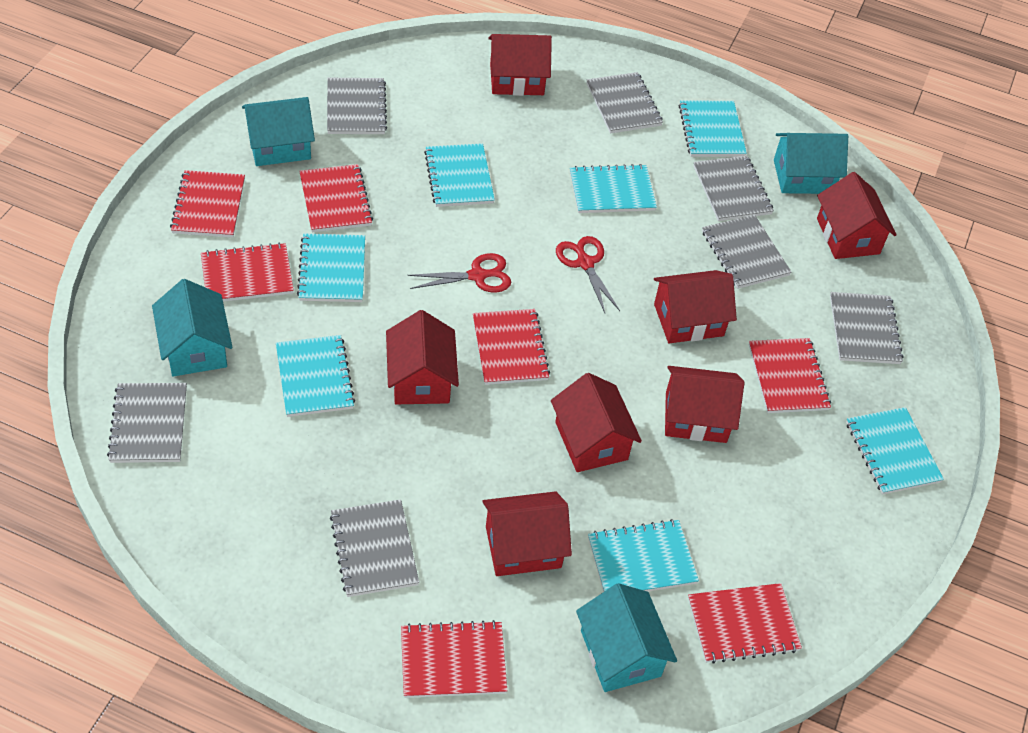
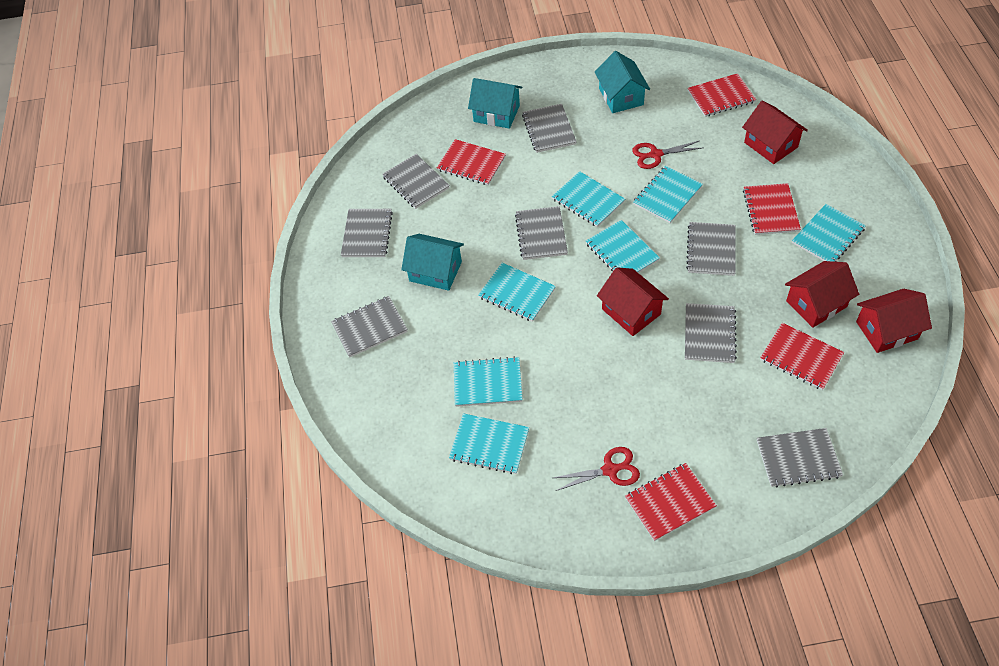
grey notebook: 7 -> 8
red house: 7 -> 4
red notebook: 7 -> 5
turquoise house: 4 -> 3

